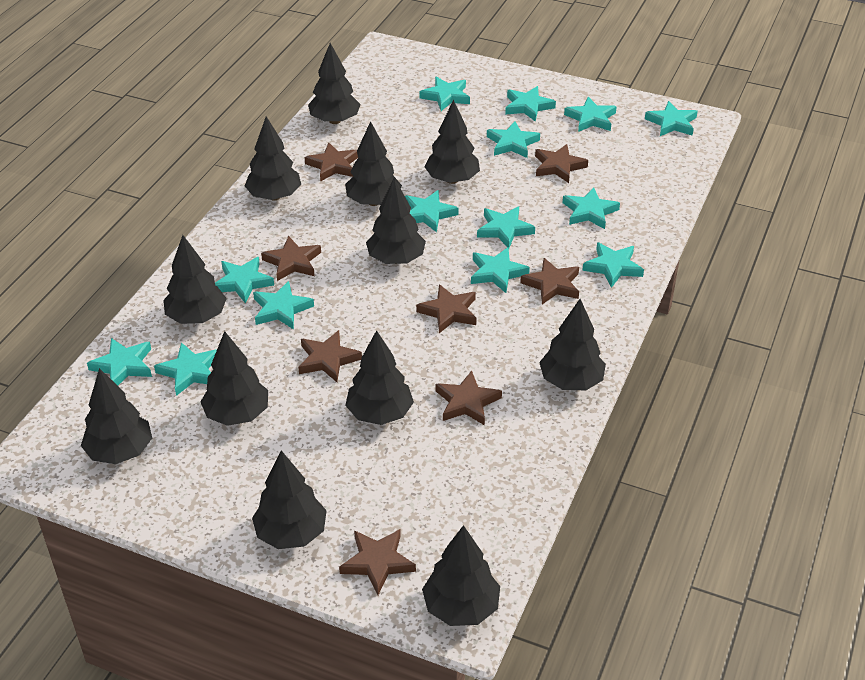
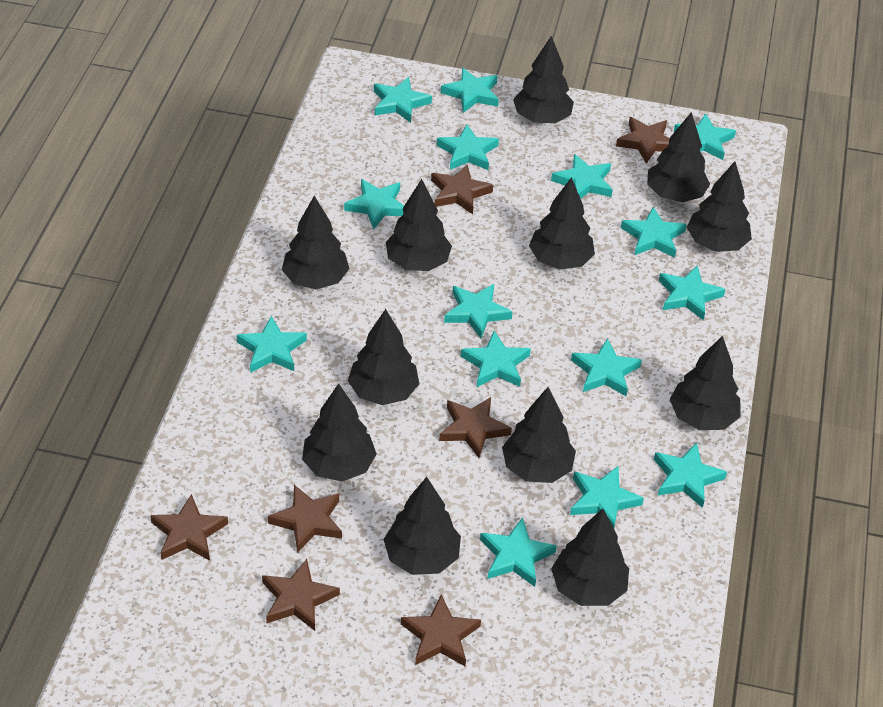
brown star: 8 -> 7
turquoise star: 14 -> 15

